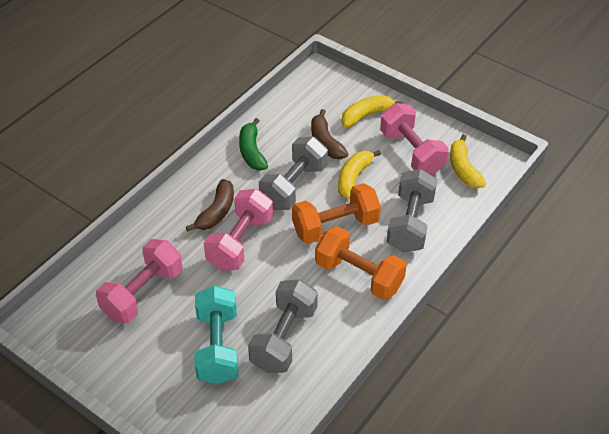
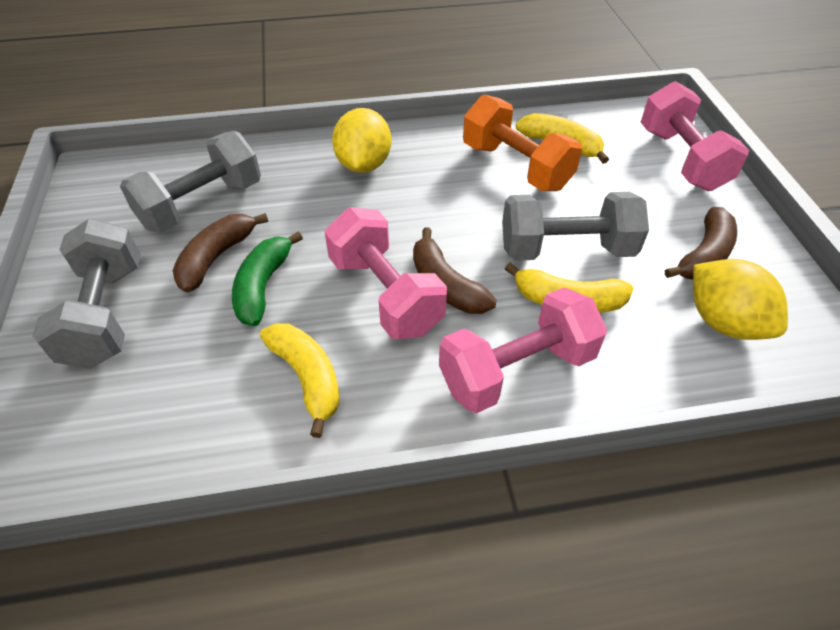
brown banana: 2 -> 3
orange dumbbell: 2 -> 1
turquoise dumbbell: 1 -> 0
yellow lemon: 0 -> 2

